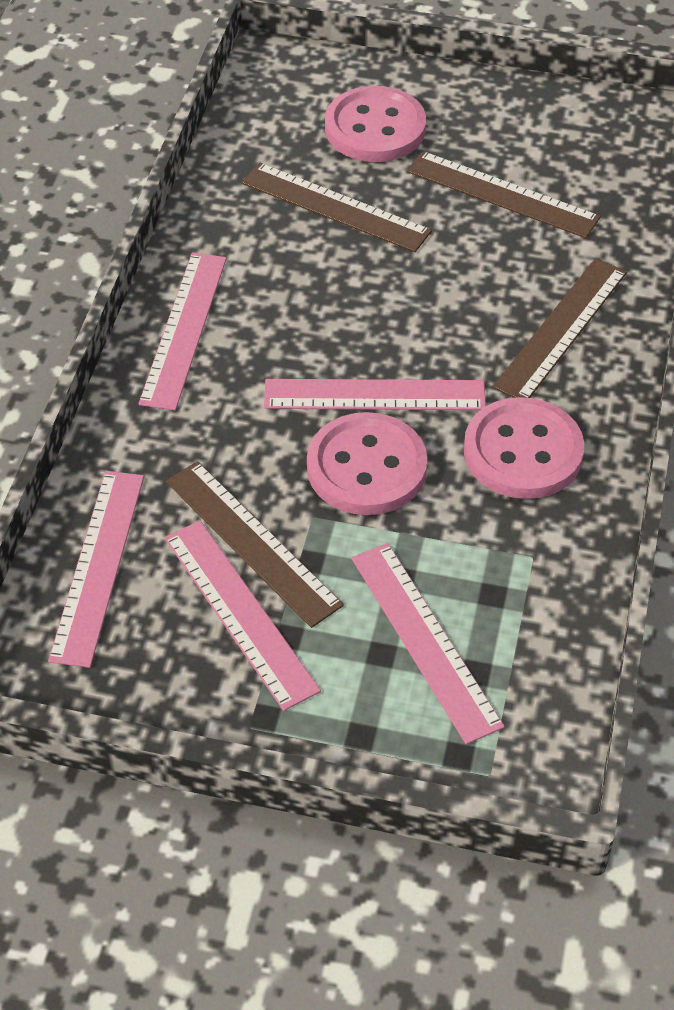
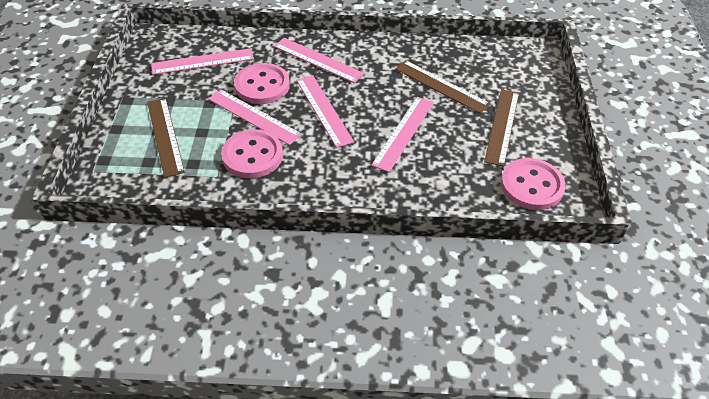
brown ruler: 4 -> 3

